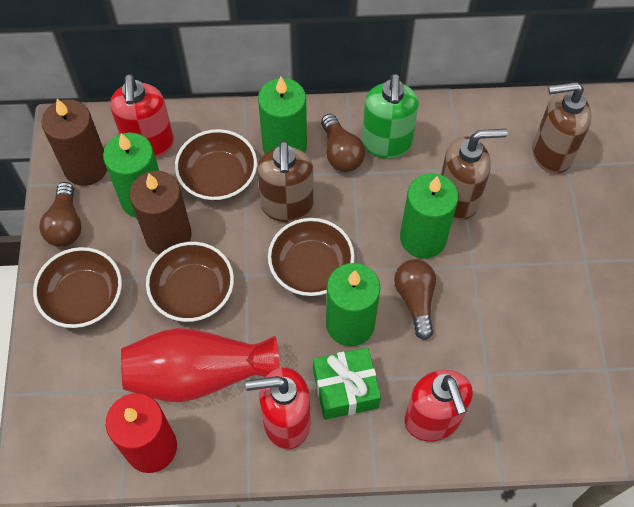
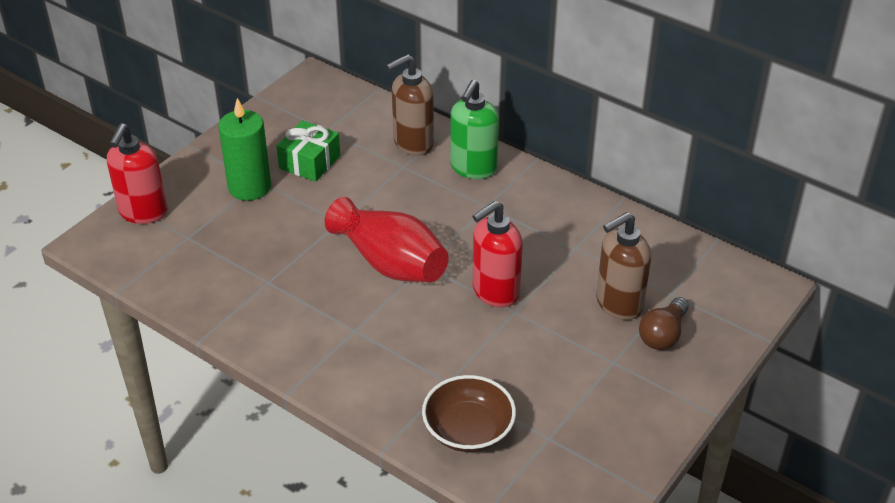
brown bowl: 4 -> 1
brown candle: 2 -> 0
brown light bulb: 3 -> 1
brown soap dispenser: 3 -> 2
green candle: 4 -> 1
red candle: 1 -> 0
red soap dispenser: 3 -> 2

